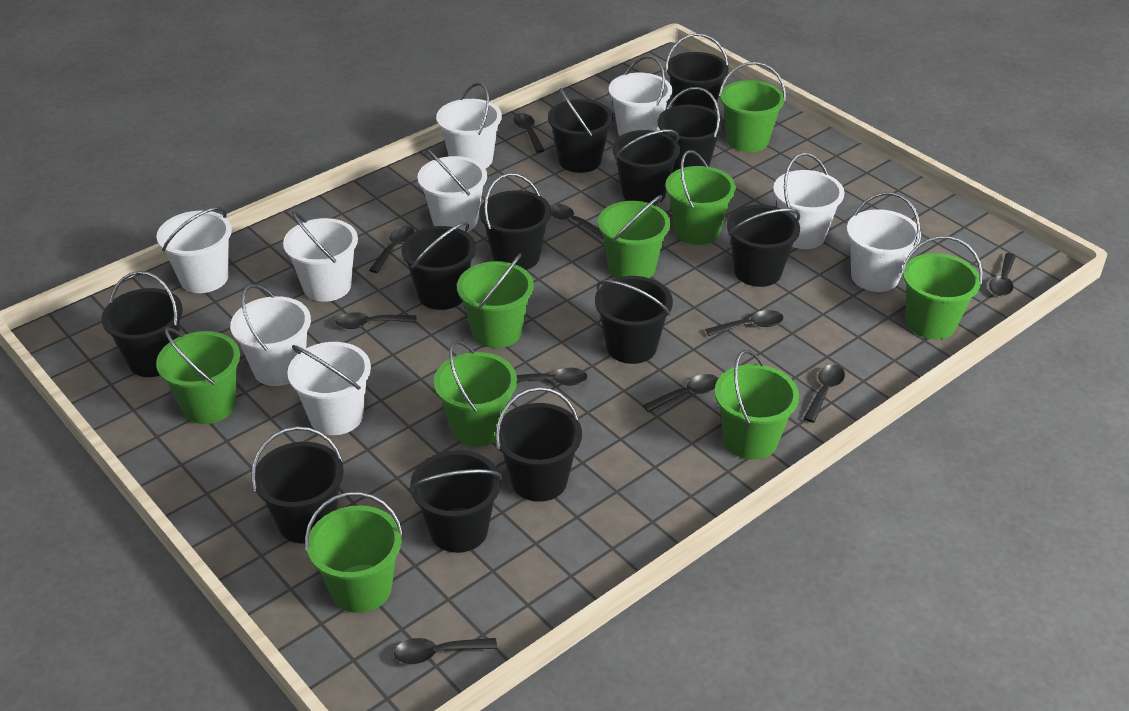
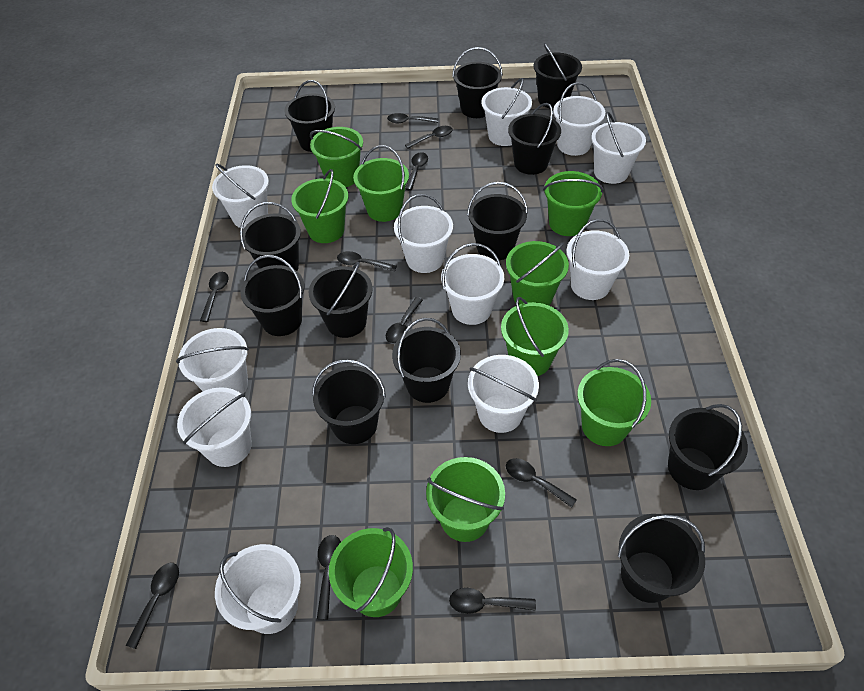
white bucket: 9 -> 11

